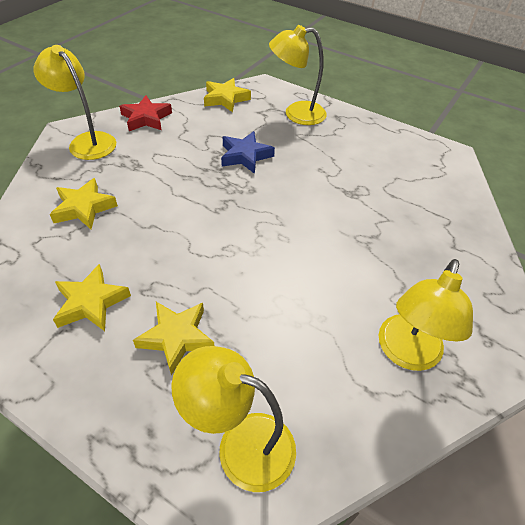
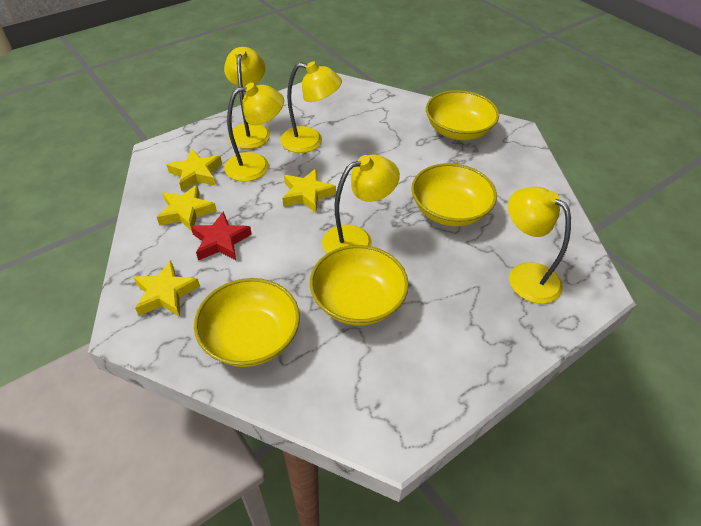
blue star: 1 -> 0
yellow bowl: 0 -> 4
yellow lamp: 4 -> 5

